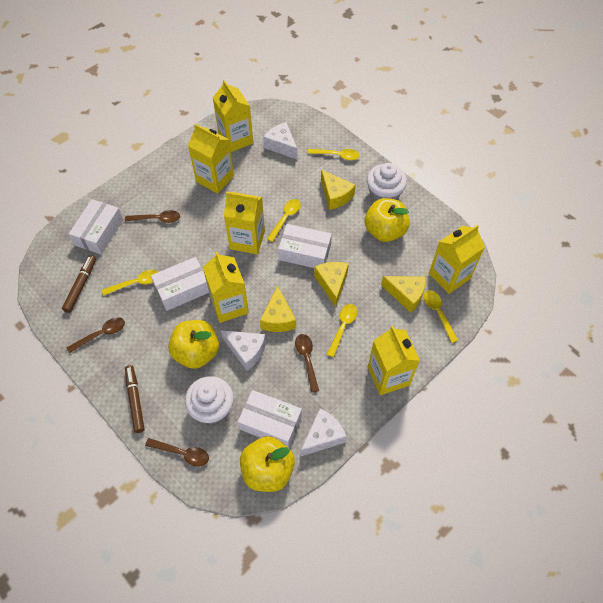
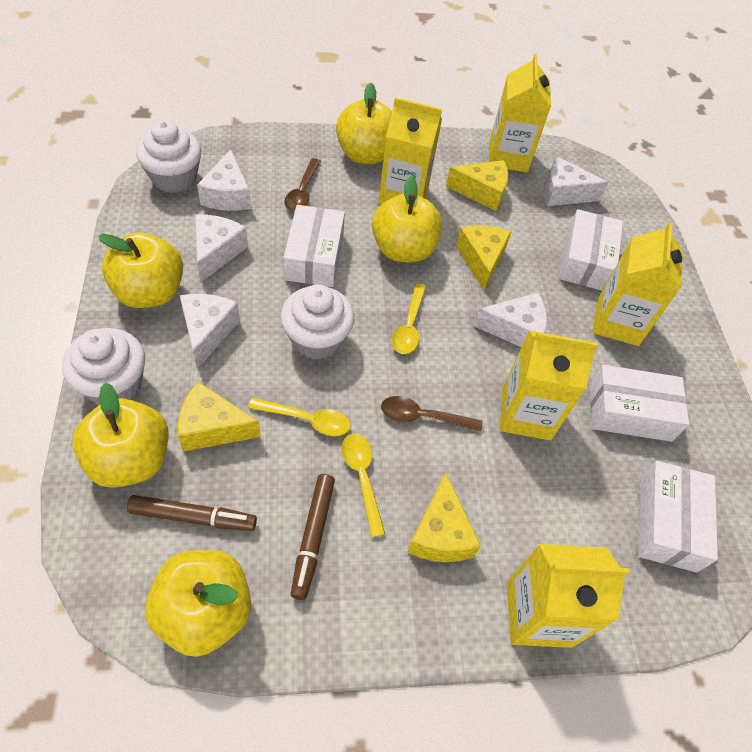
brown spoon: 4 -> 2
white cheese: 3 -> 5
white cupcake: 2 -> 3
yellow apple: 3 -> 5
yellow carton: 6 -> 5
yellow spoon: 5 -> 3

